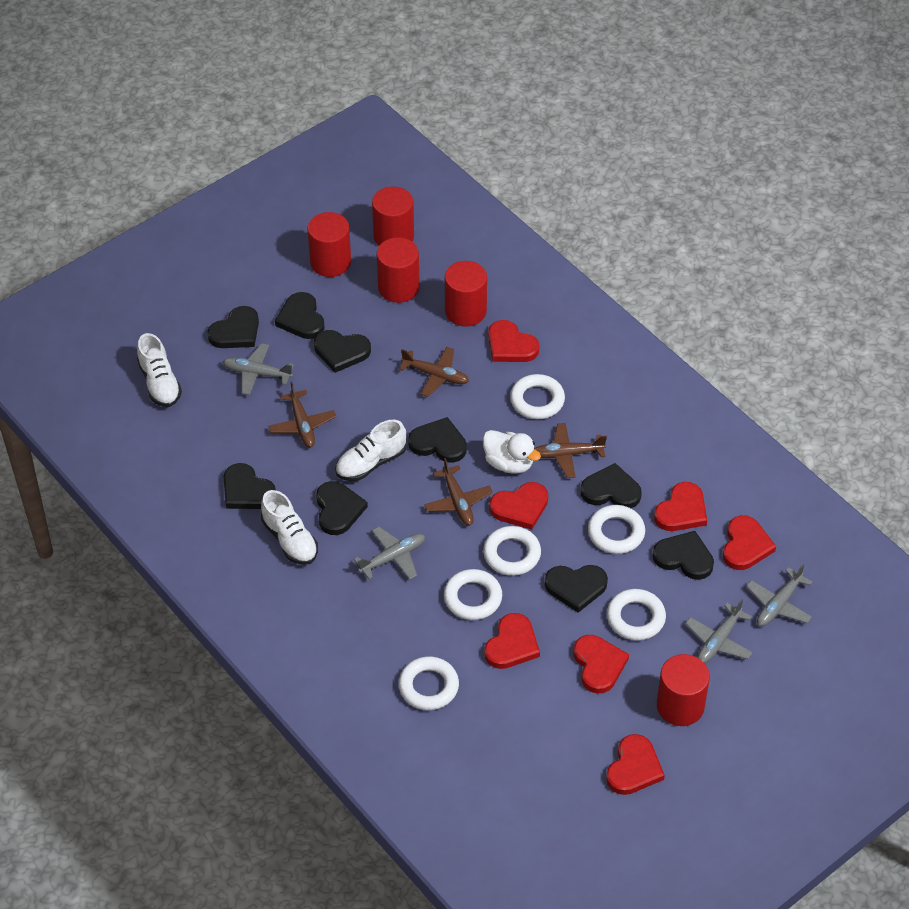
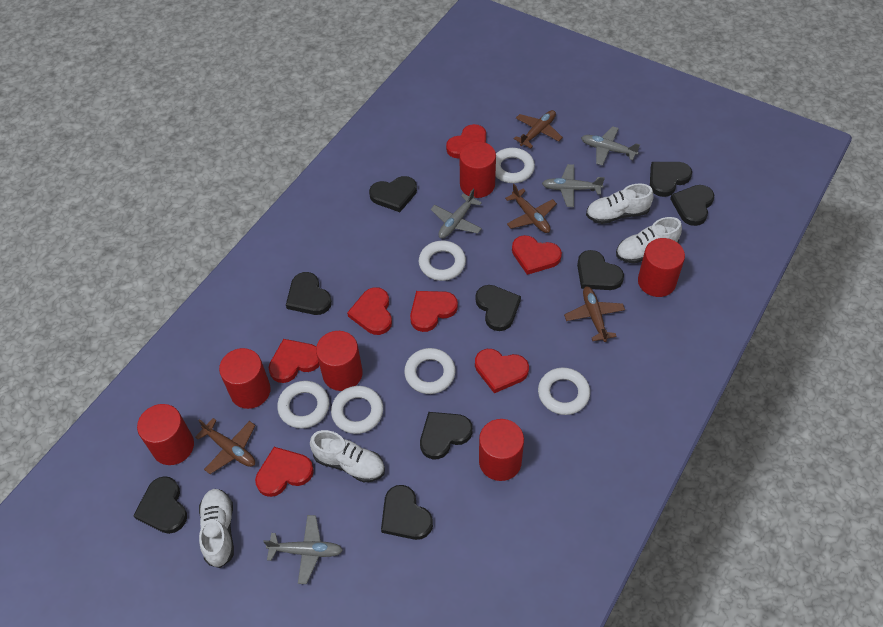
red cylinder: 5 -> 6
white duck: 1 -> 0
white shoe: 3 -> 4

